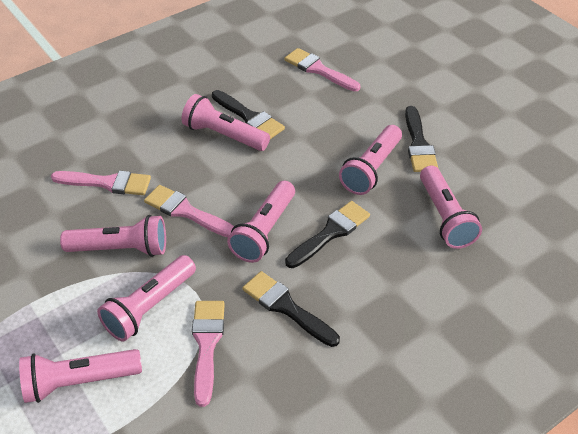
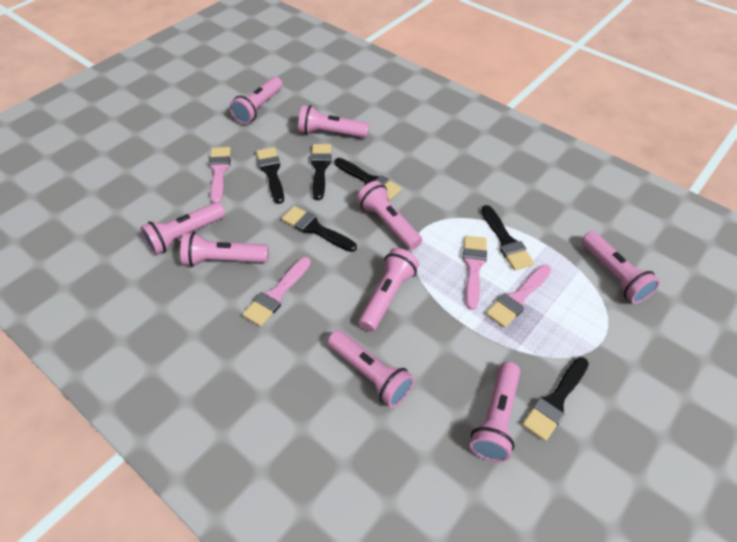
black brush: 4 -> 6
pink flashlight: 7 -> 9

